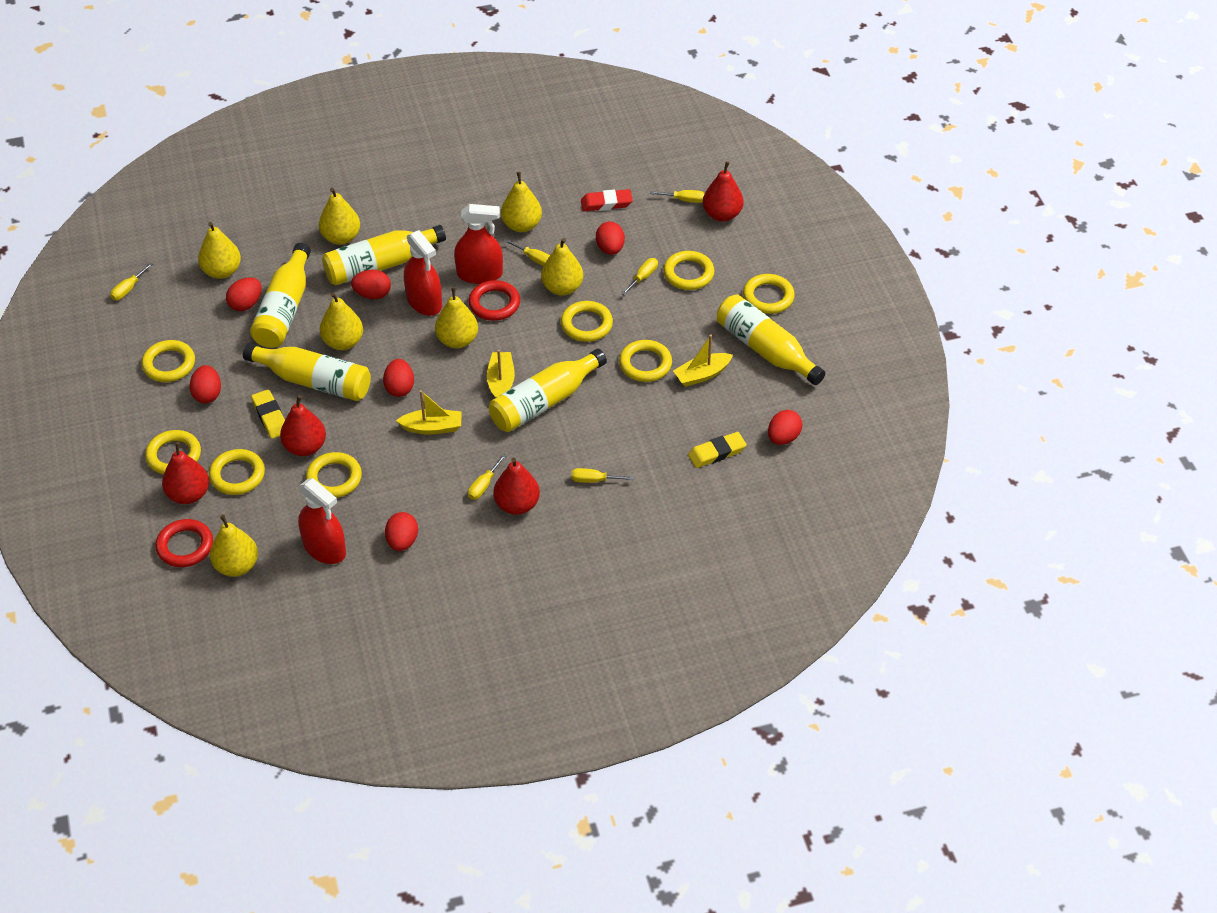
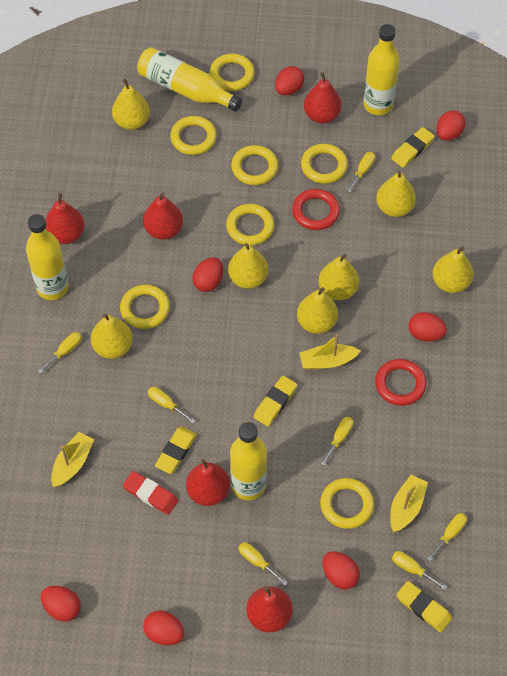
red pear: 4 -> 5
red spray bottle: 3 -> 0
yellow bottle: 5 -> 4
yellow eraser: 2 -> 4
yellow ring: 8 -> 7
yellow screwdriver: 6 -> 7

